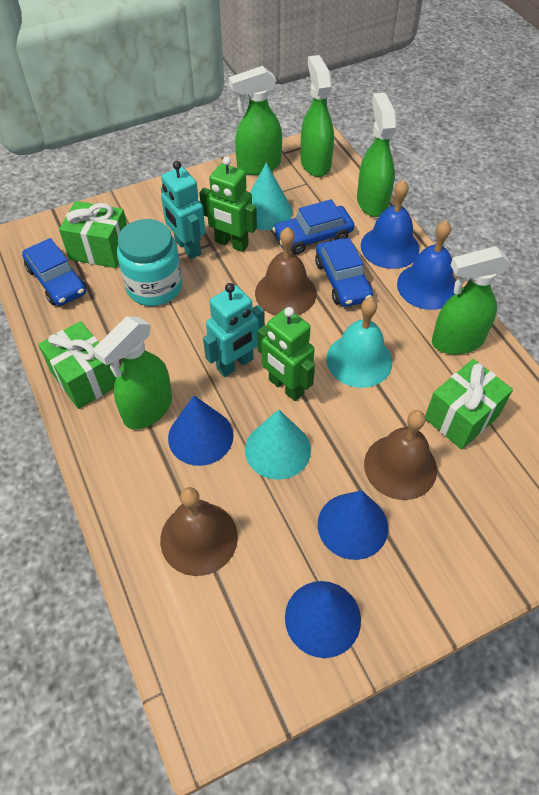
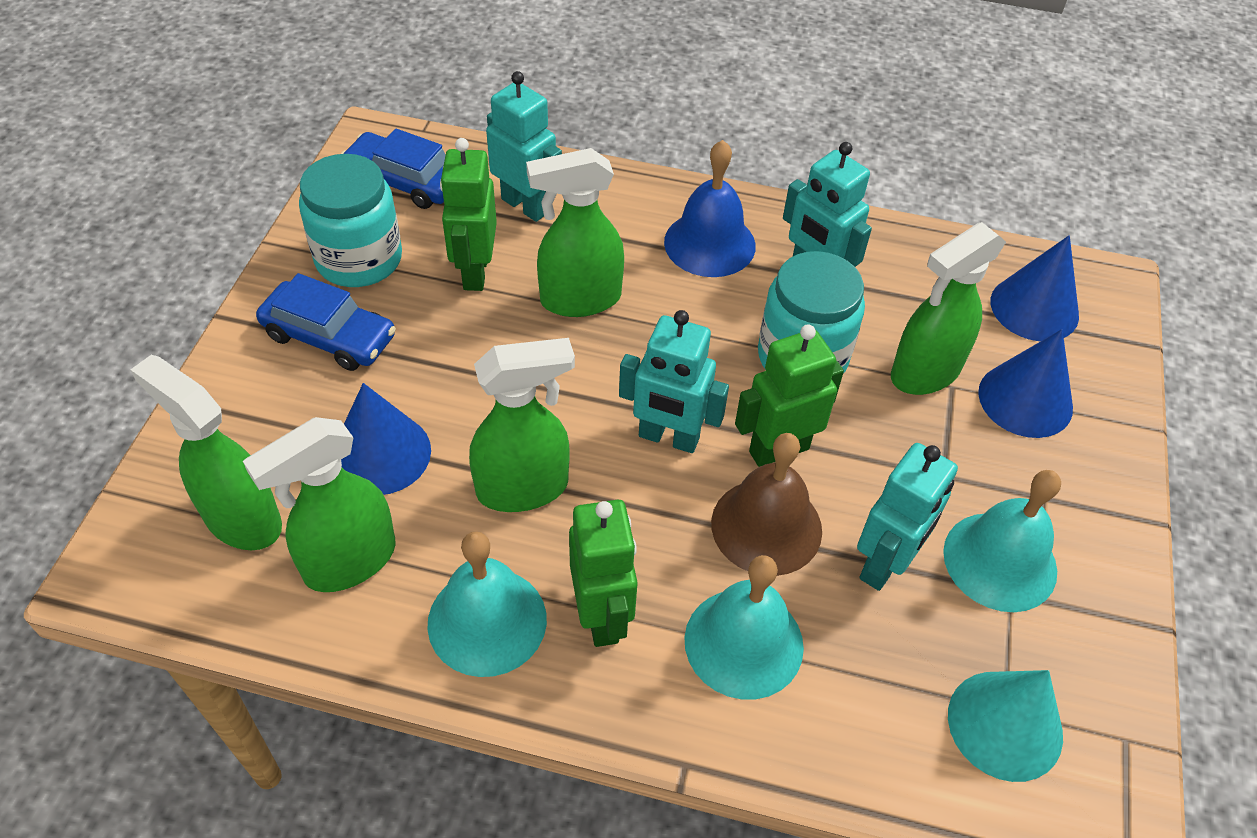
blue bell: 2 -> 1
blue car: 3 -> 2
brown bell: 3 -> 1
green gift: 3 -> 0
green robot: 2 -> 3
turquoise bell: 1 -> 3
turquoise cone: 2 -> 1
turquoise jar: 1 -> 2
turquoise robot: 2 -> 4

